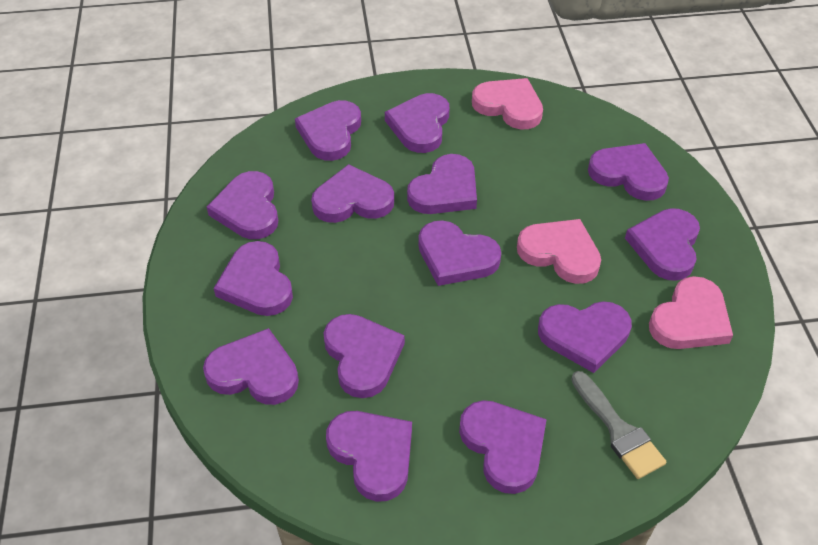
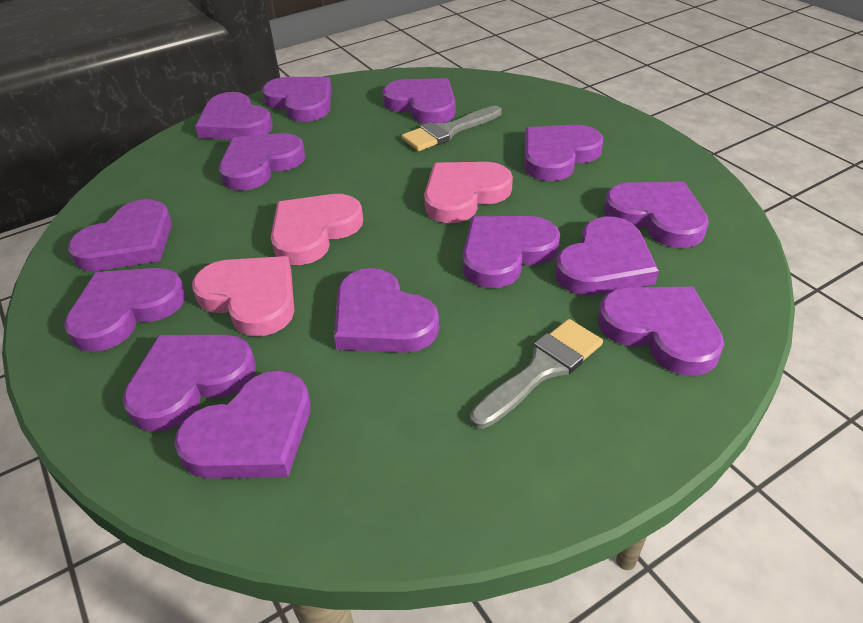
grey brush: 1 -> 2

